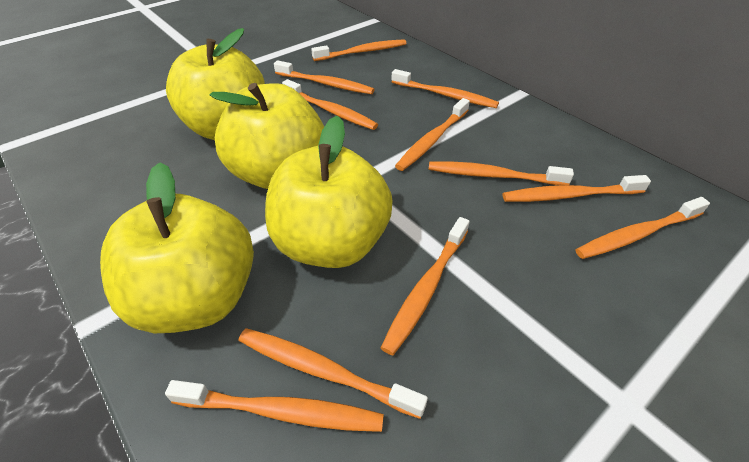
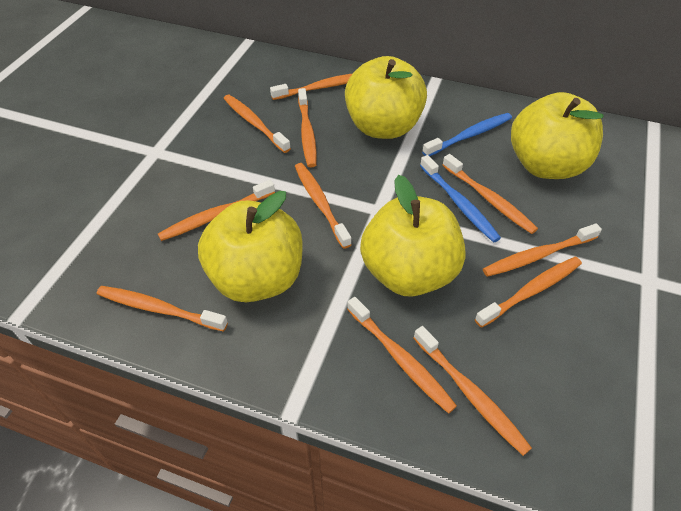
blue toothbrush: 0 -> 2

